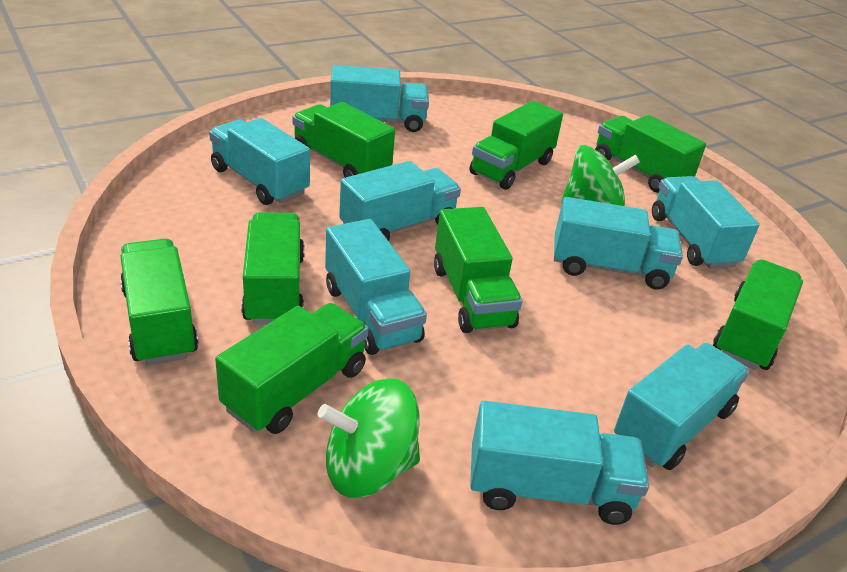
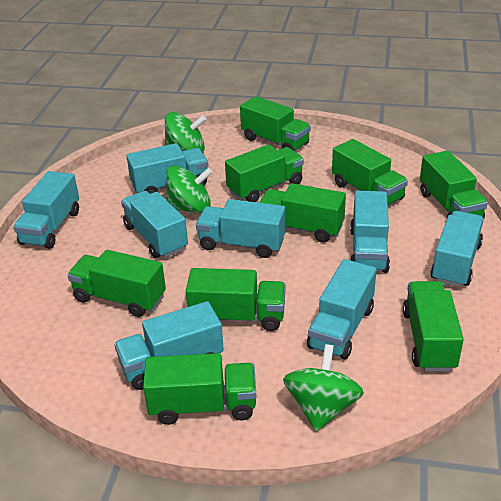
green spinning top: 2 -> 3
green truck: 8 -> 9

